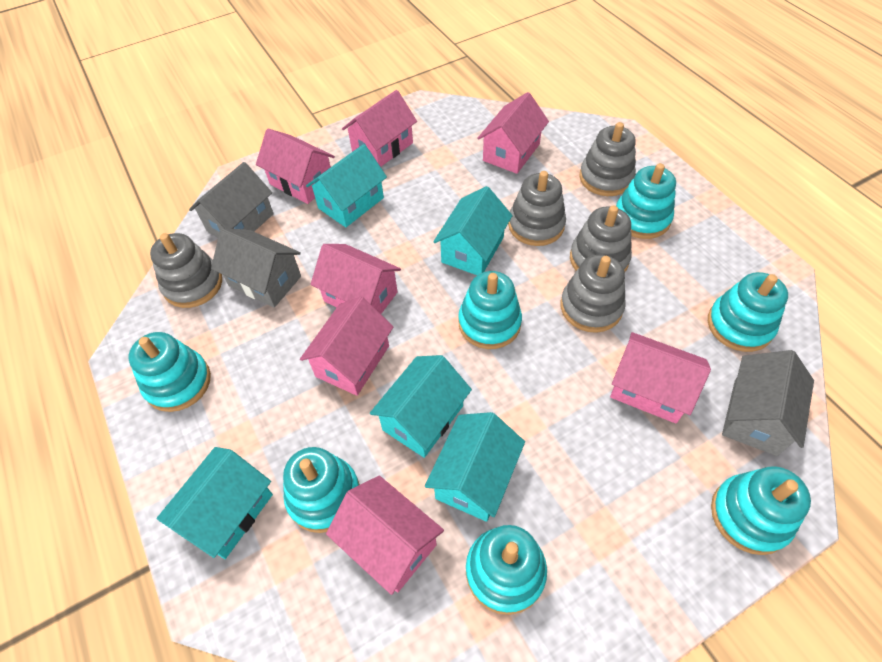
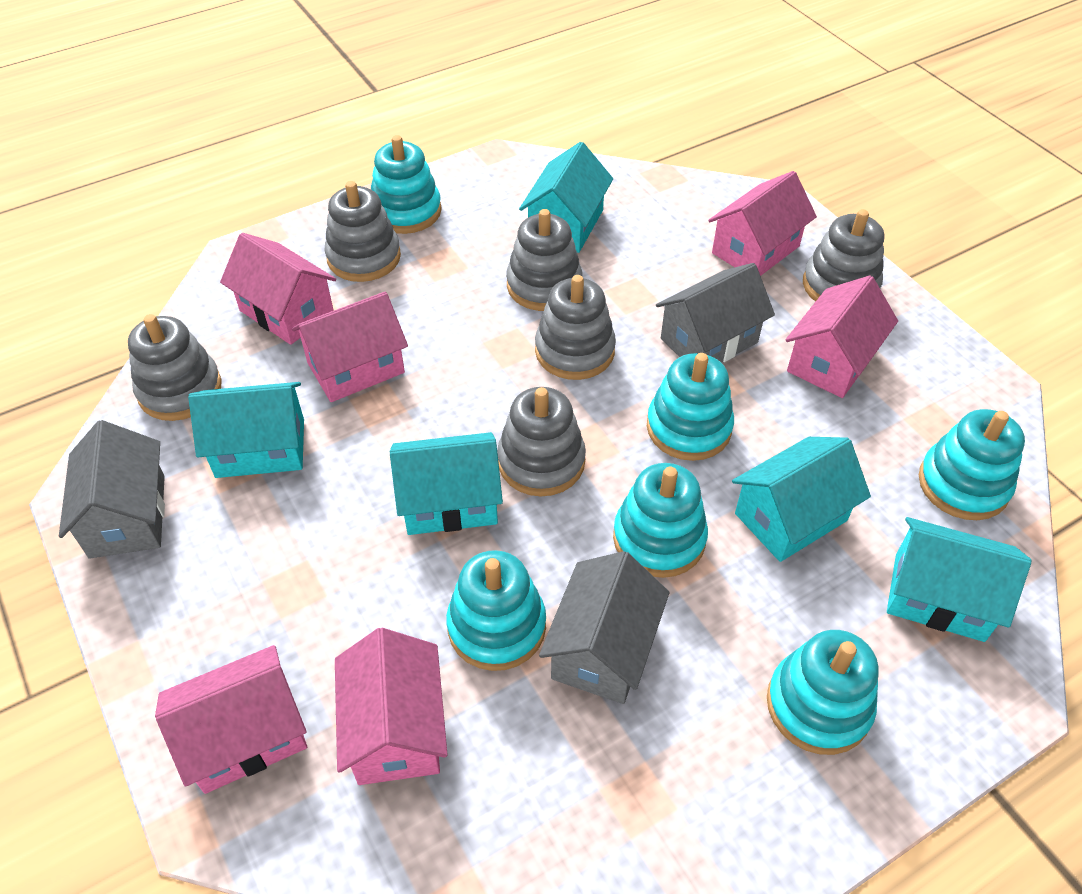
grey stacking toy: 5 -> 6
pink house: 7 -> 6
turquoise stacking toy: 7 -> 6

